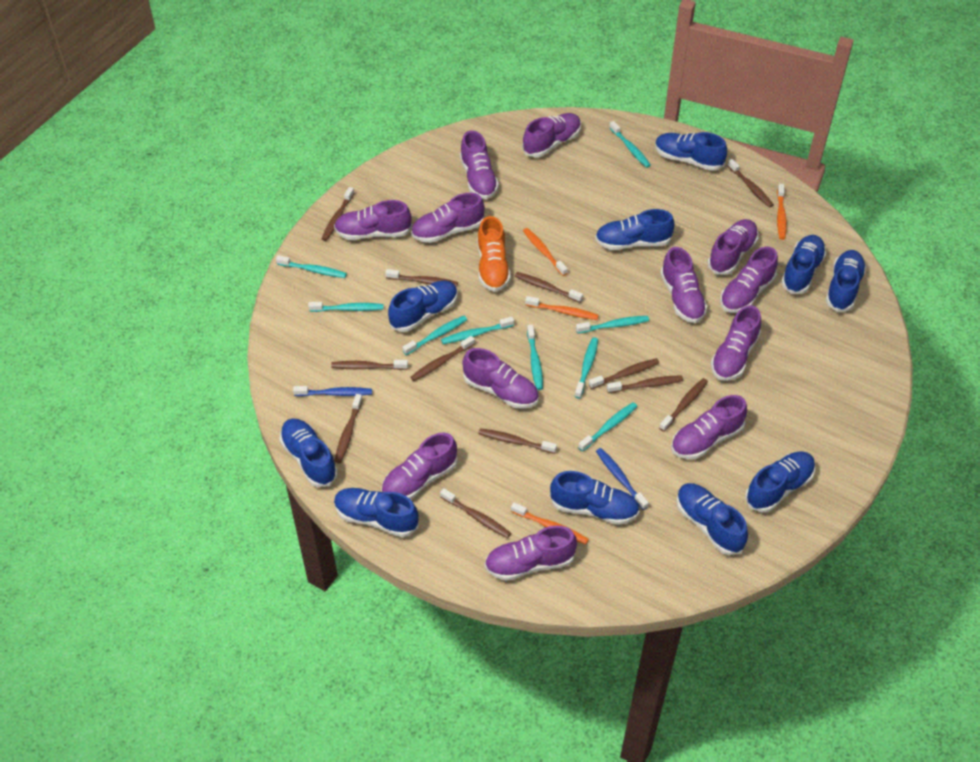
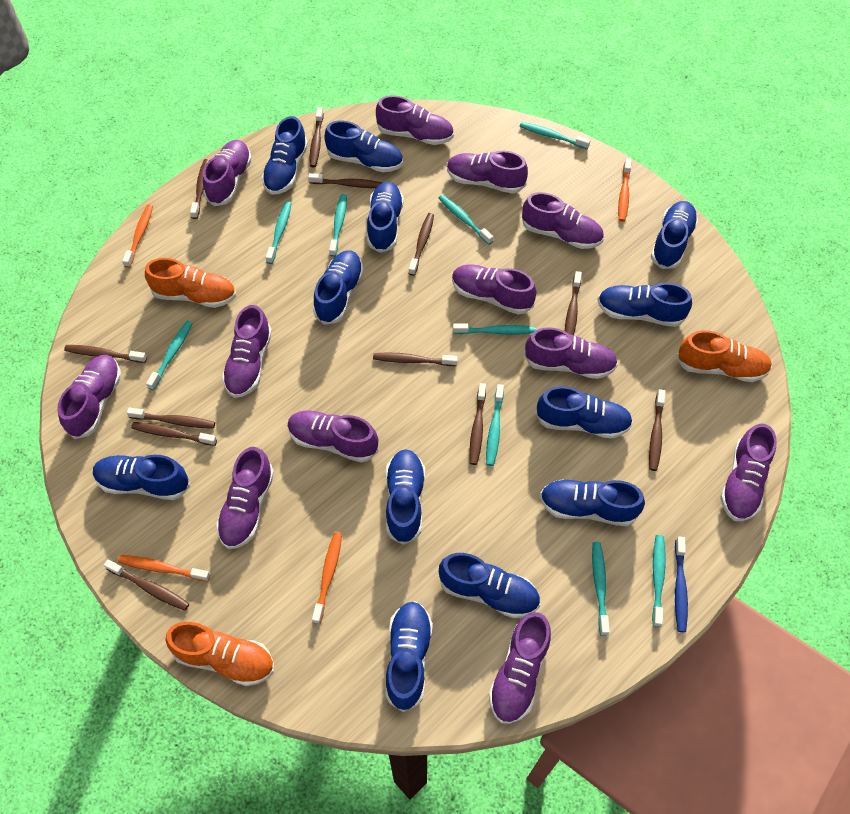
blue shoe: 10 -> 12
blue toothbrush: 2 -> 1
orange shoe: 1 -> 3

